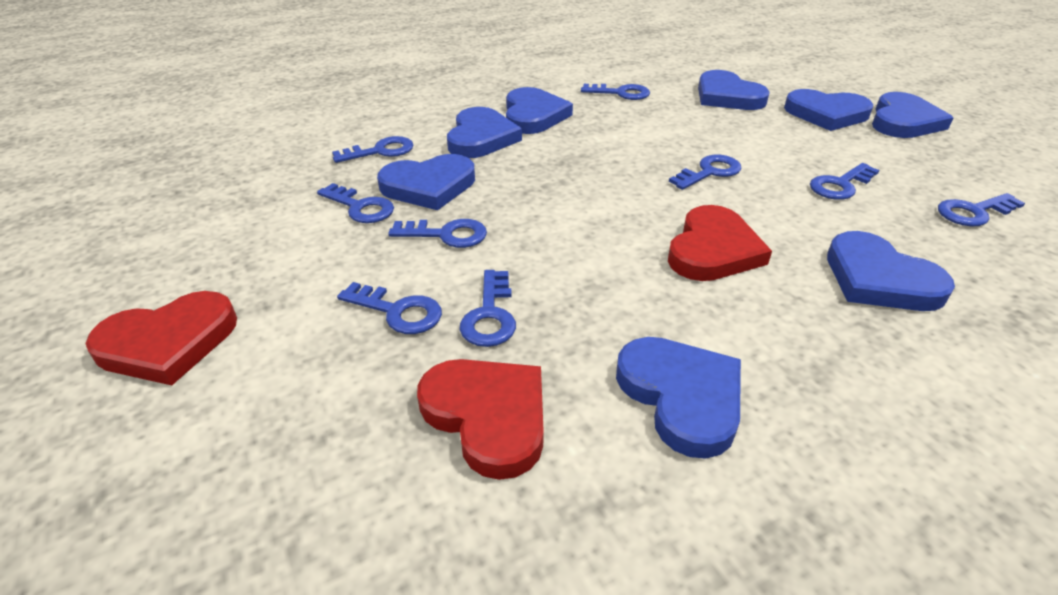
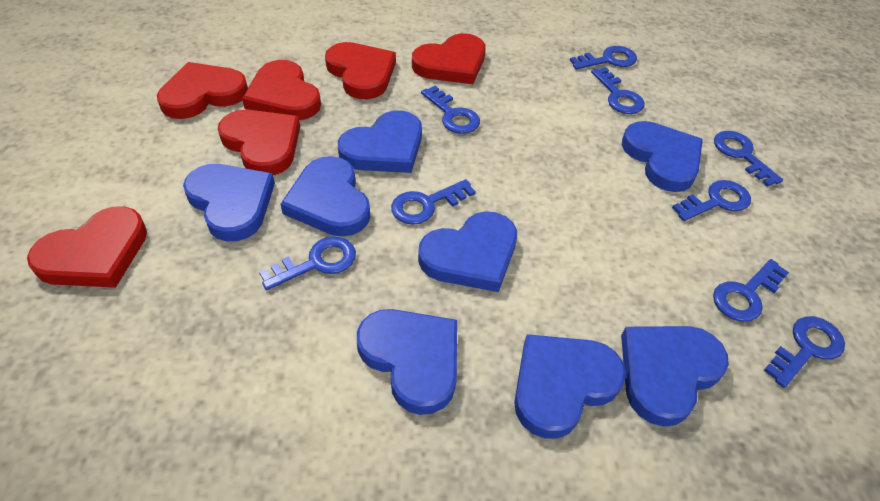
red heart: 3 -> 6

